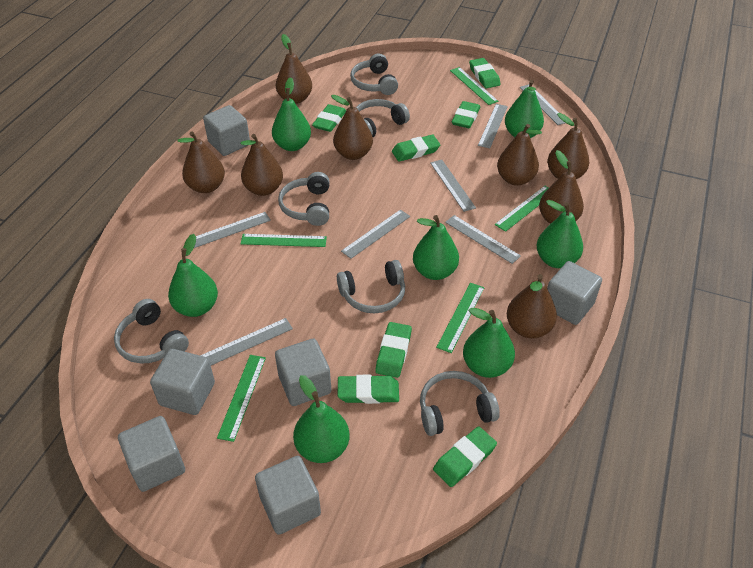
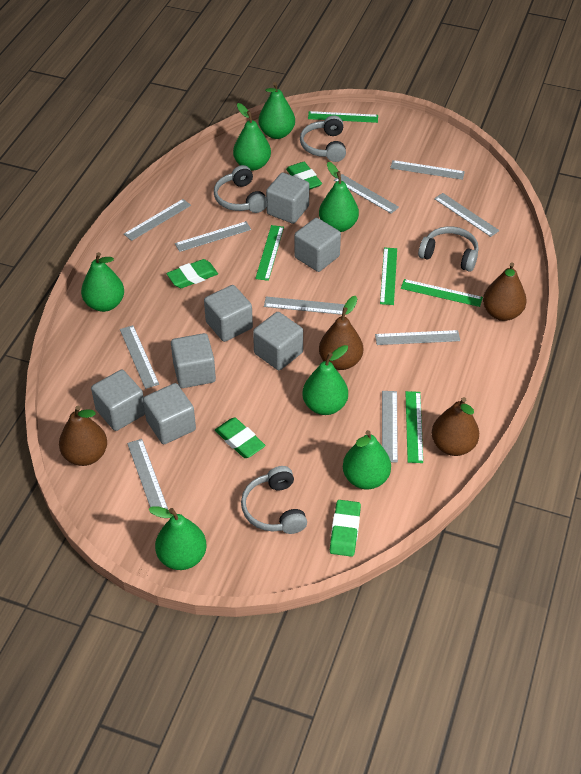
brown pear: 8 -> 4
green eraser: 7 -> 4
grey cube: 6 -> 7
grey headphones: 6 -> 4
grey ruler: 7 -> 10

